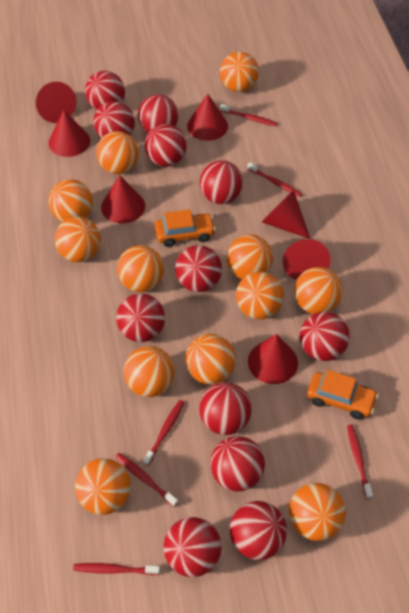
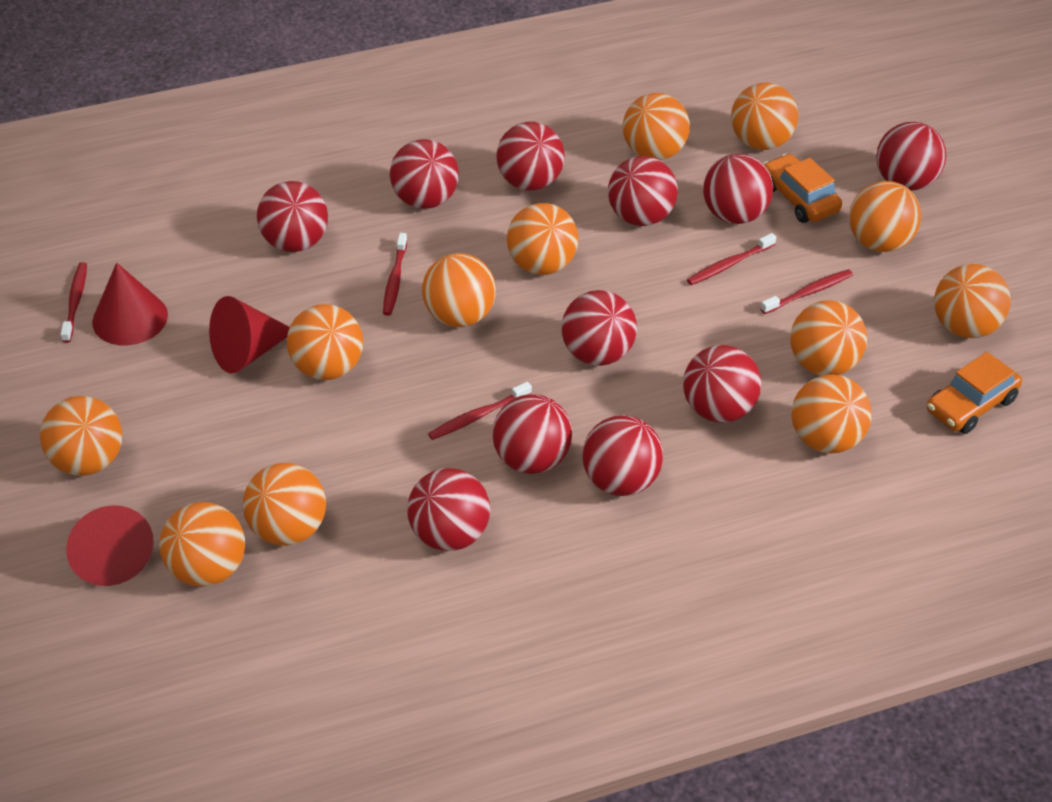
red ball: 12 -> 11
red cone: 7 -> 3
red toothbrush: 6 -> 5

